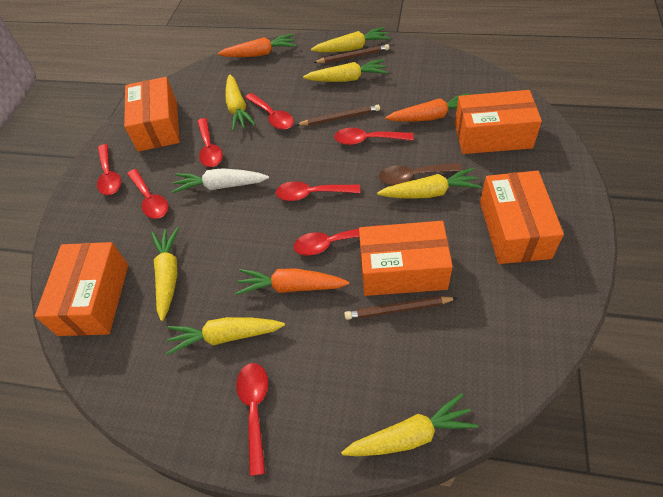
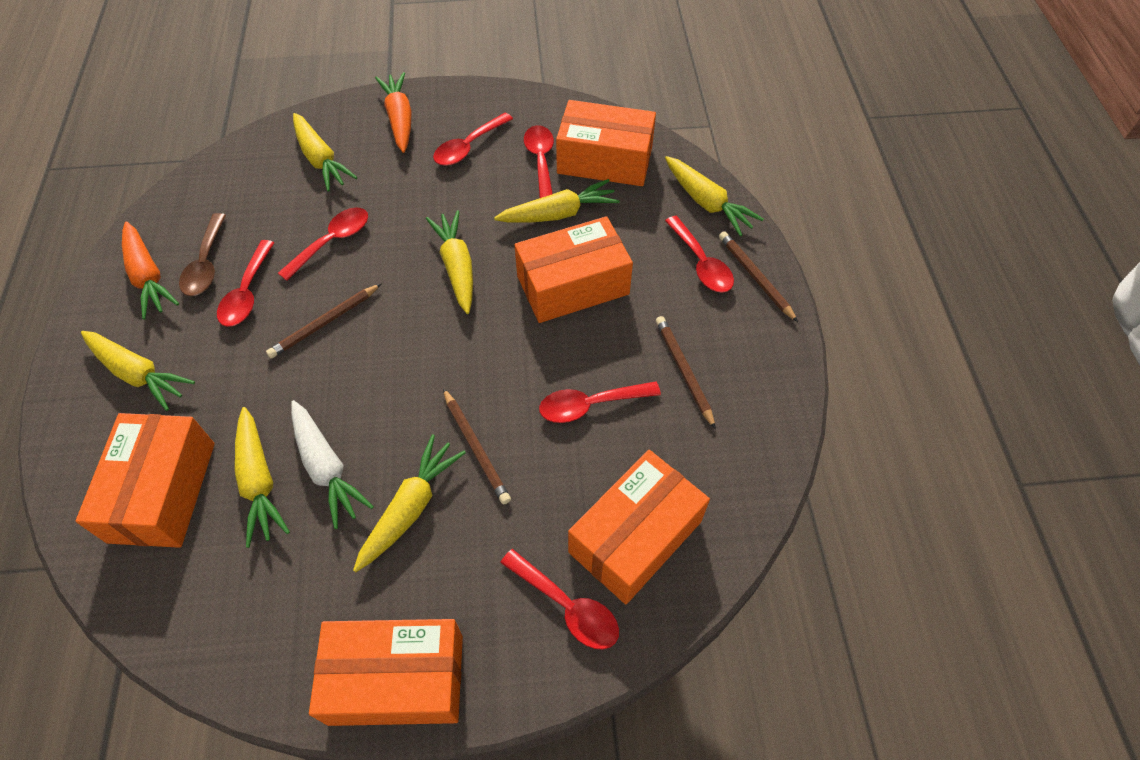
brown pencil: 3 -> 4
orange carrot: 3 -> 2
red spoon: 8 -> 7

